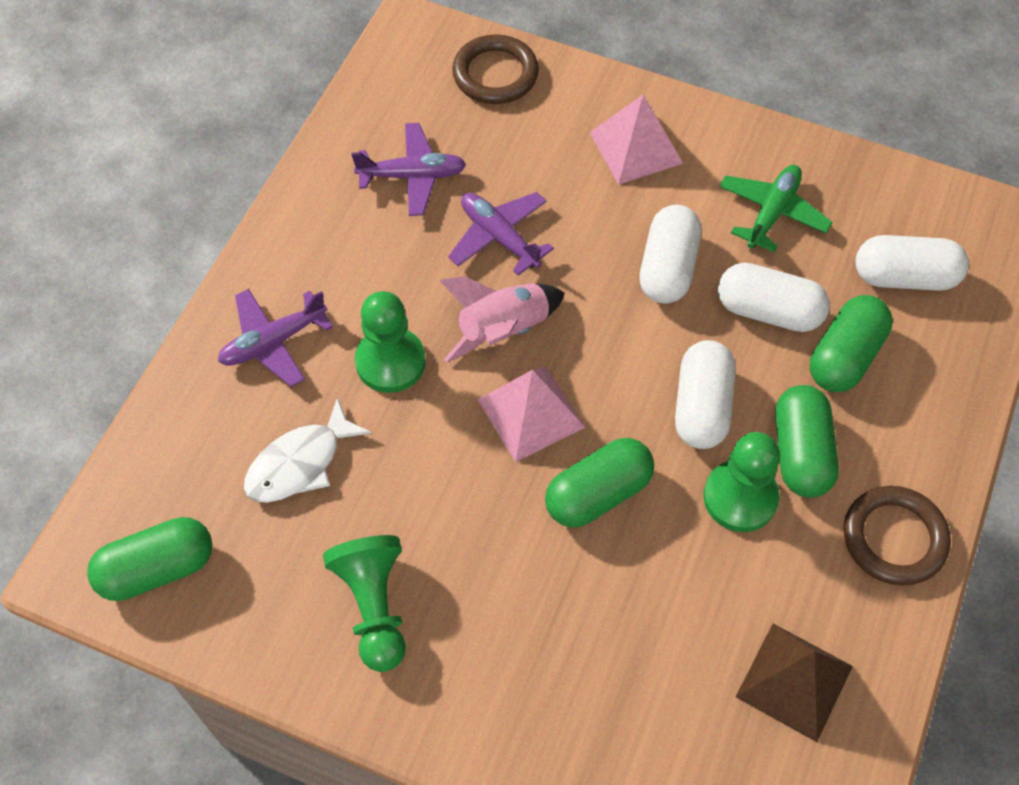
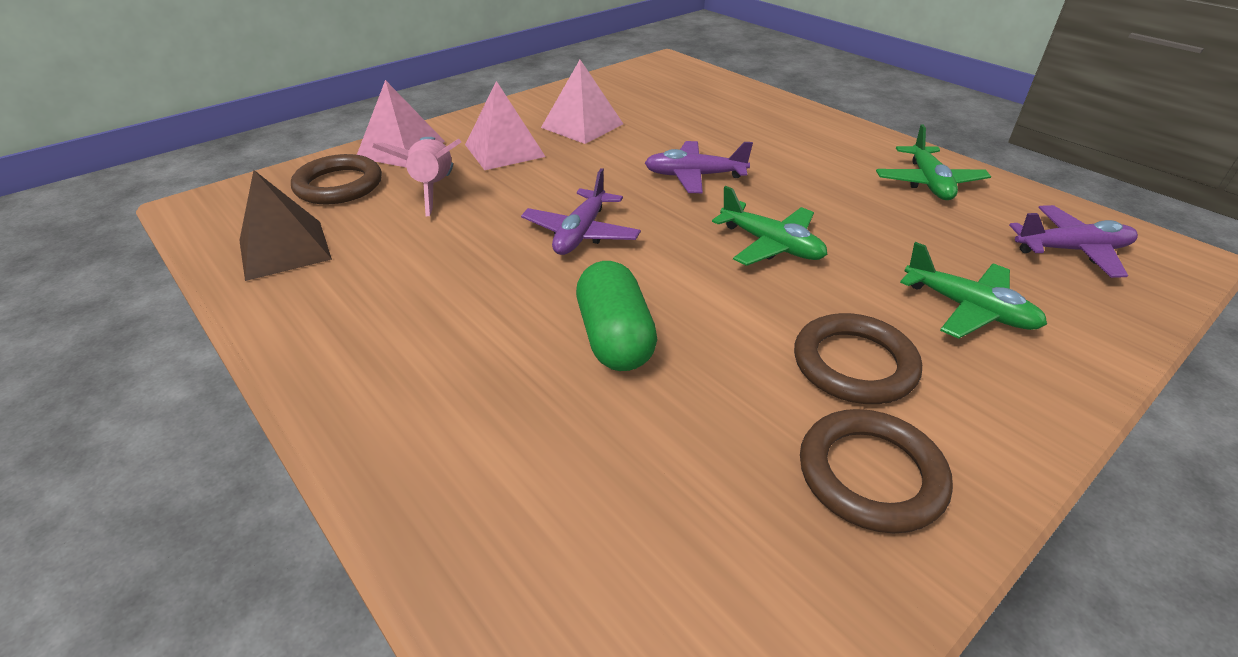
brown ring: 2 -> 3
green capsule: 4 -> 1
green pawn: 3 -> 0
green plane: 1 -> 3
pink pyramid: 2 -> 3
white capsule: 4 -> 0
white fish: 1 -> 0

